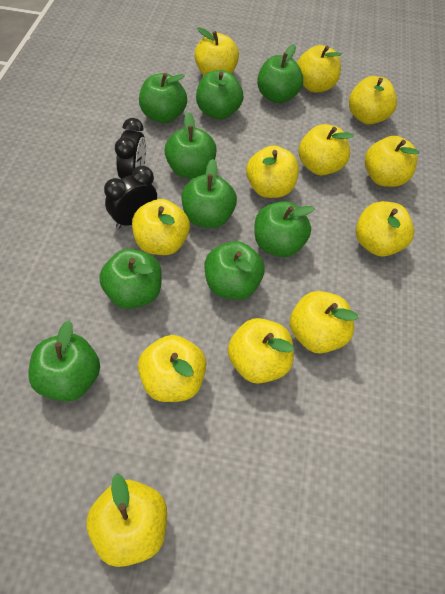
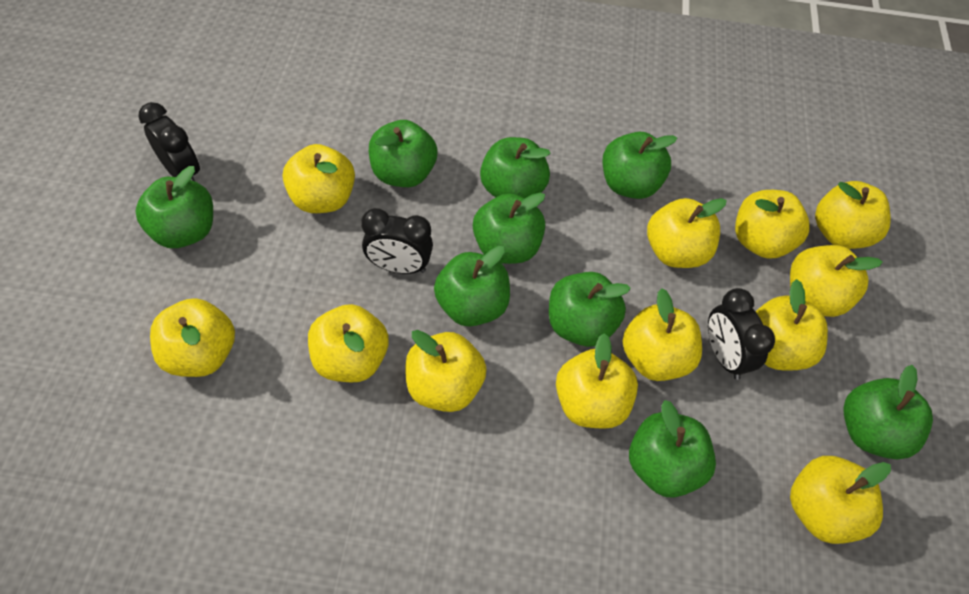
black clock: 2 -> 3

